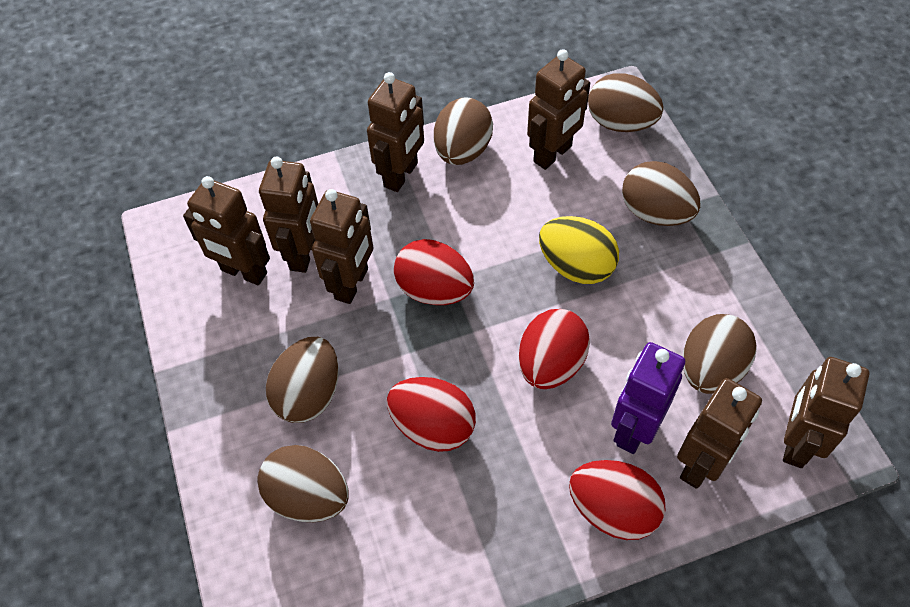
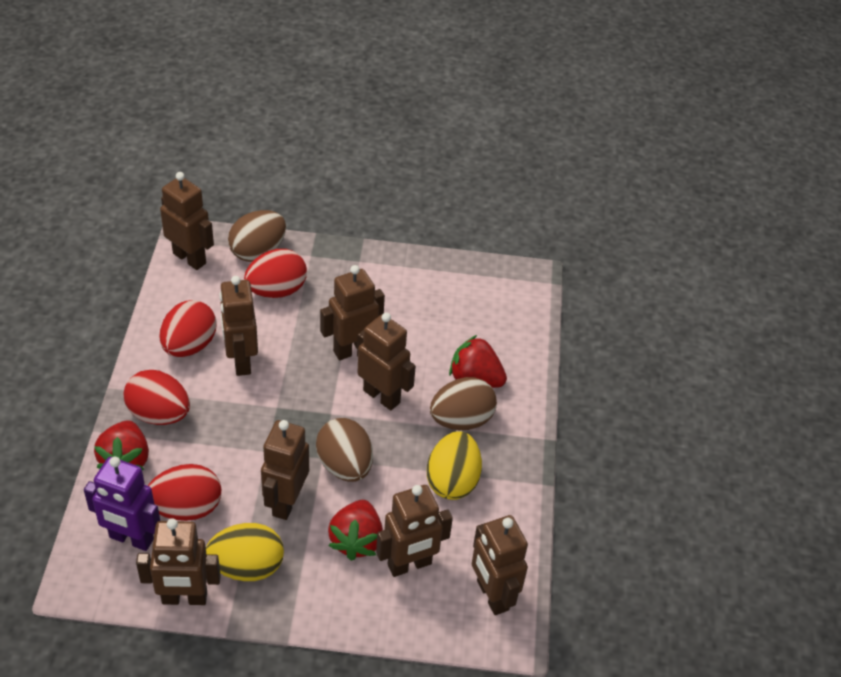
brown egg: 6 -> 3
brown robot: 7 -> 8
red strawberry: 0 -> 3
yellow egg: 1 -> 2

